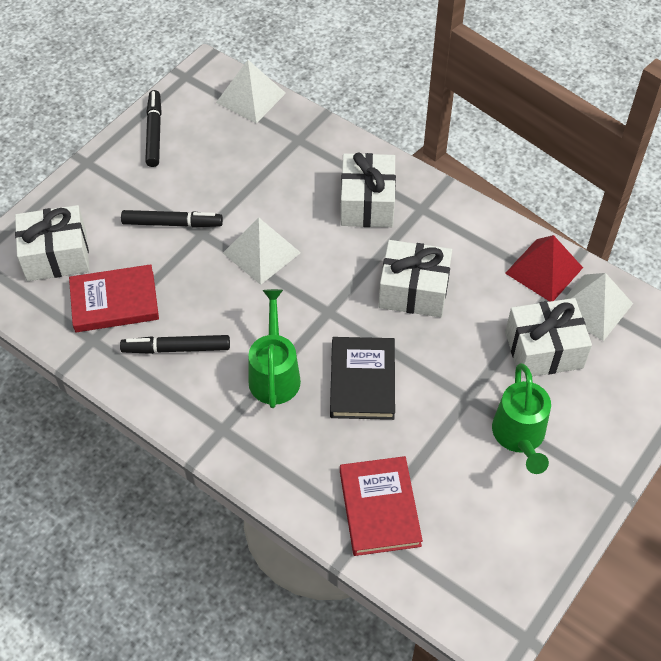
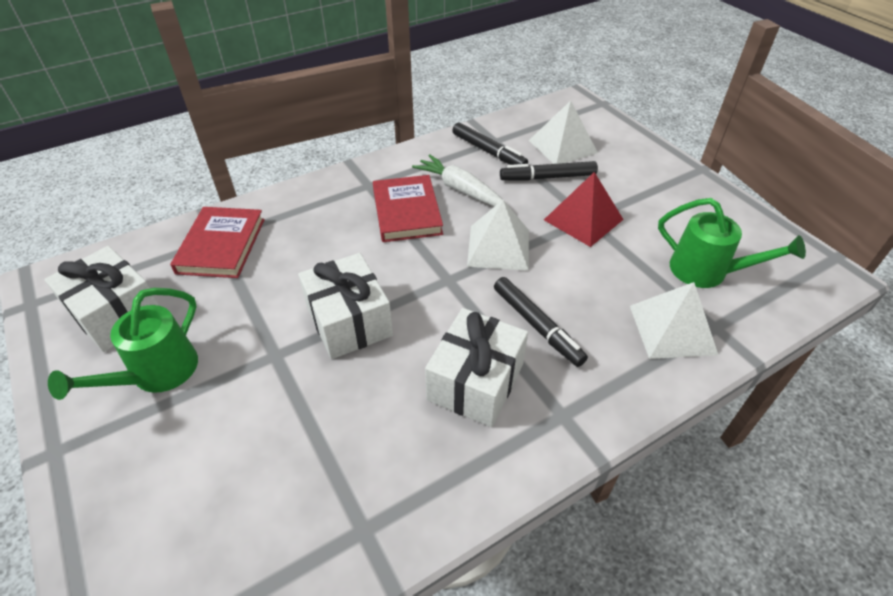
black book: 1 -> 0
white carrot: 0 -> 1
white gift: 4 -> 3

